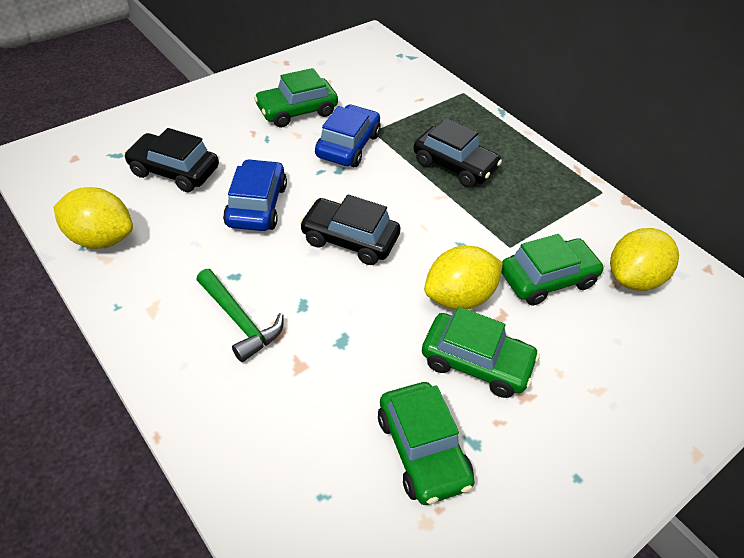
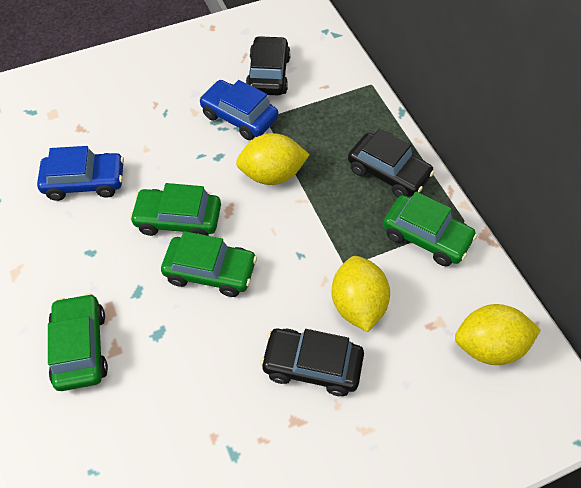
green hammer: 1 -> 0

